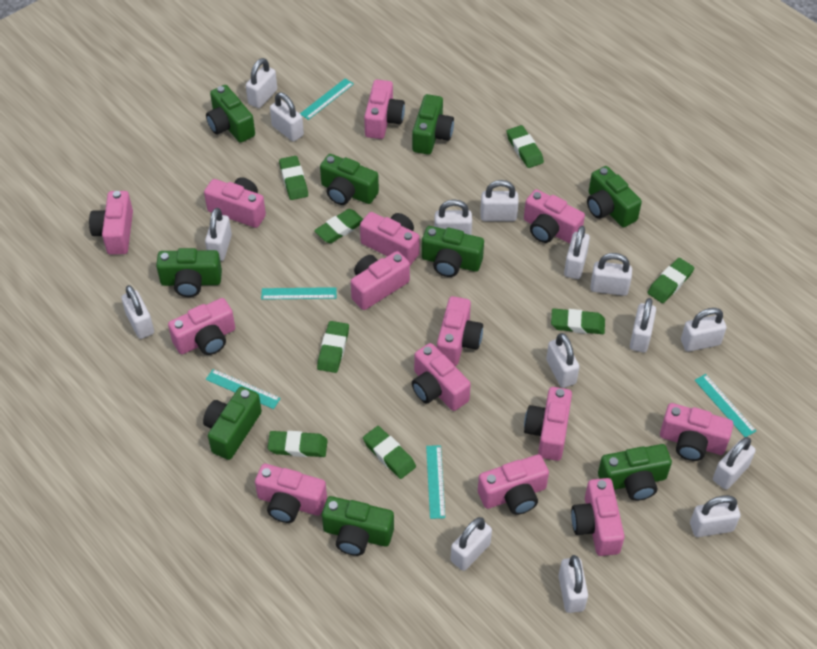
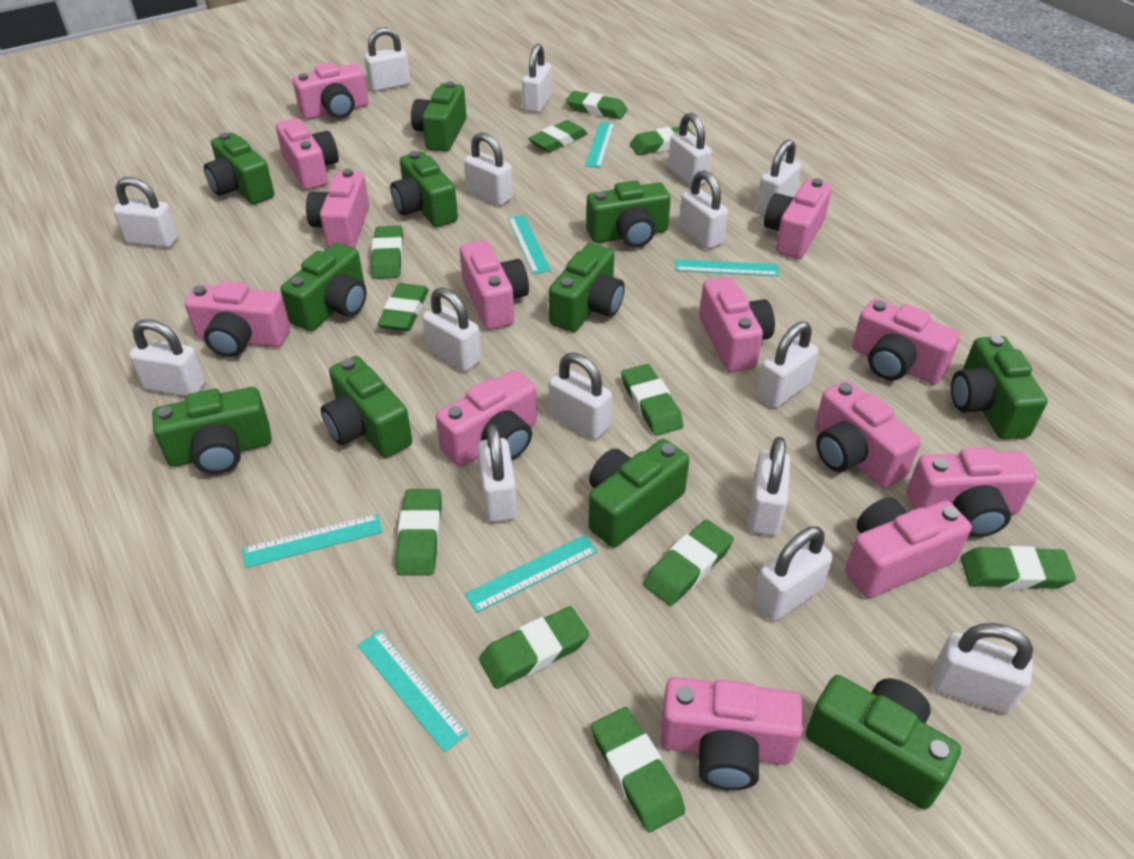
green camera: 9 -> 11
green eraser: 8 -> 11
pink camera: 14 -> 13
turquoise ruler: 5 -> 6

